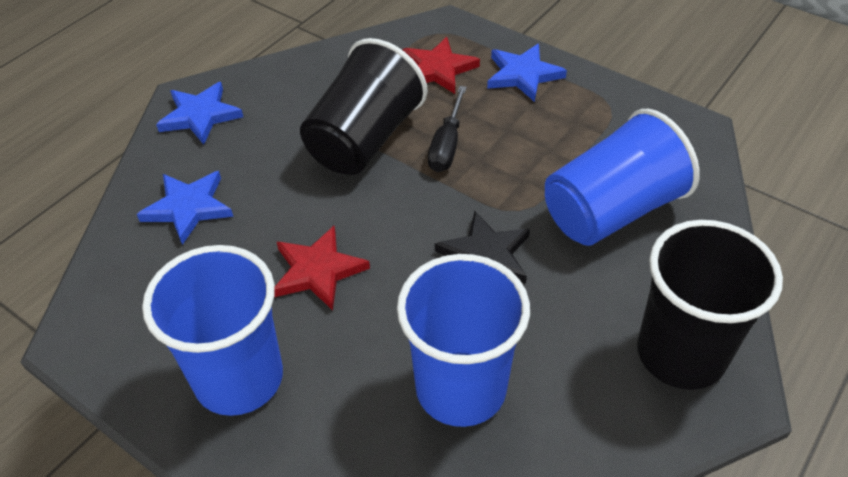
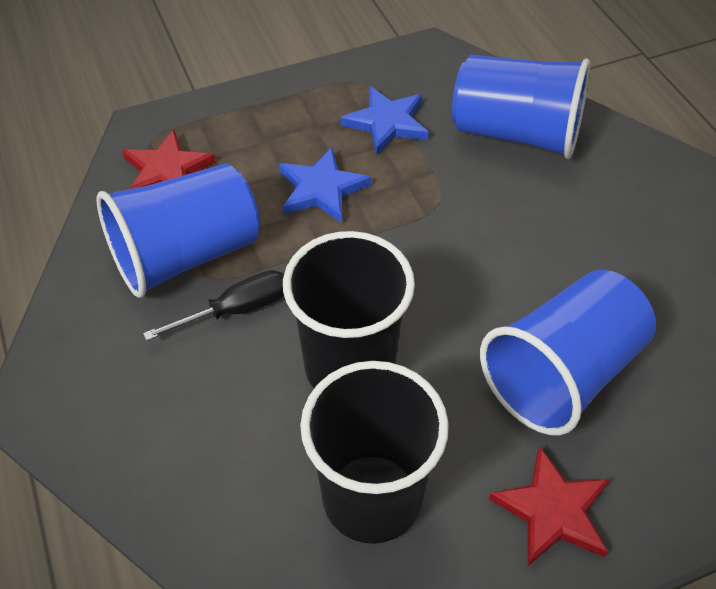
black star: 1 -> 0
blue star: 3 -> 2

